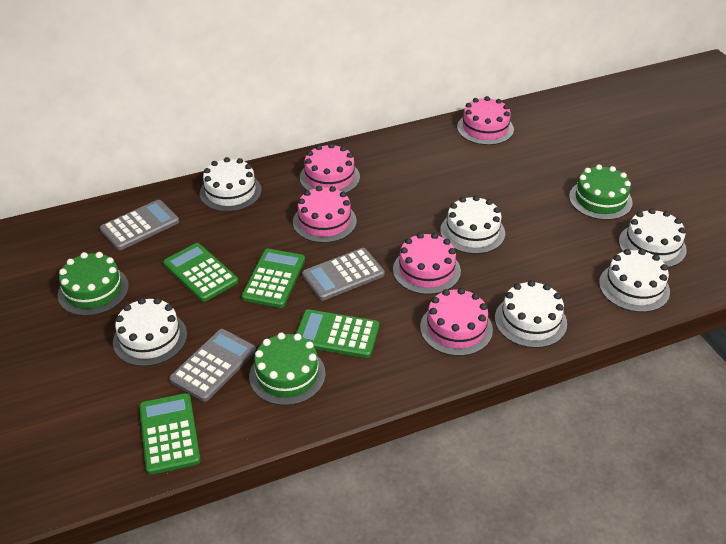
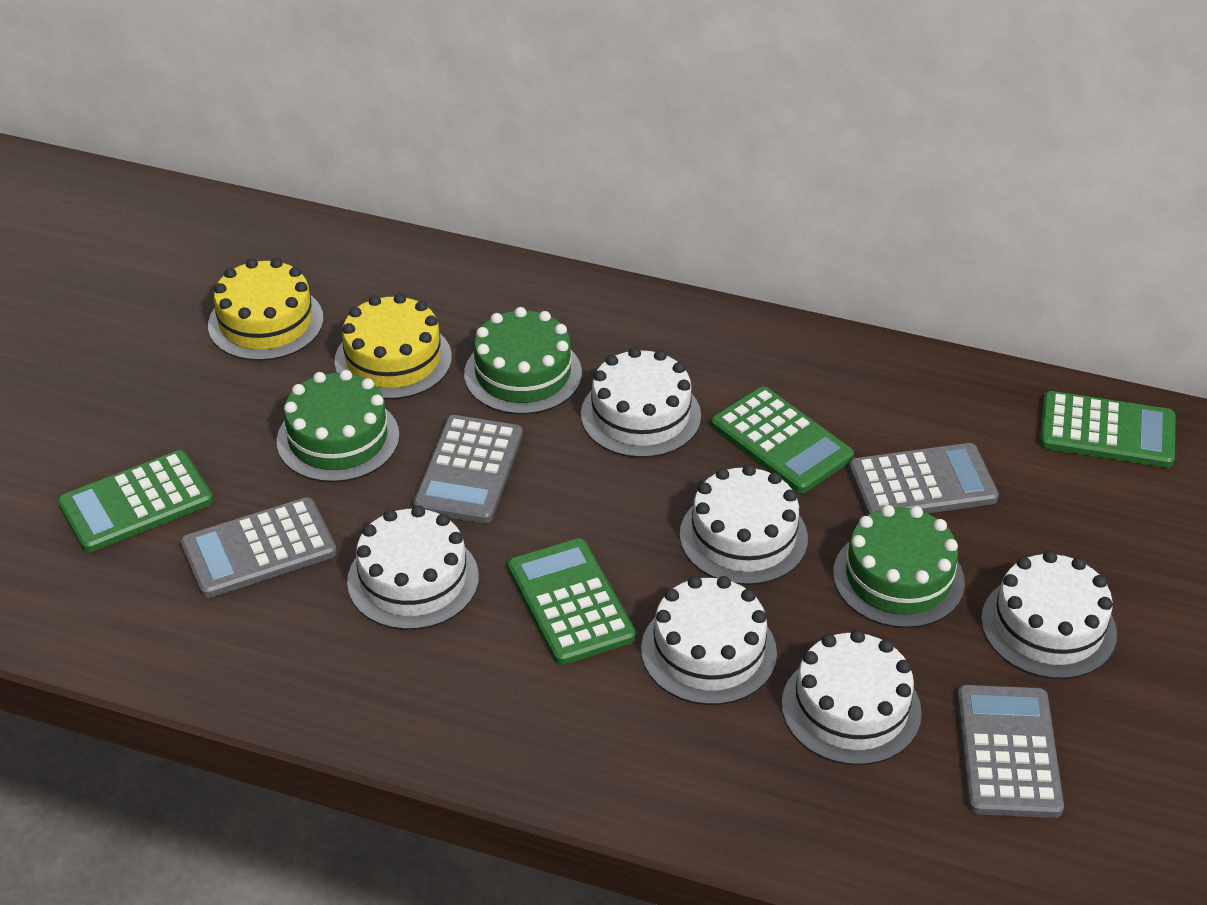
grey calculator: 3 -> 4
pink cake: 5 -> 0
yellow cake: 0 -> 2

